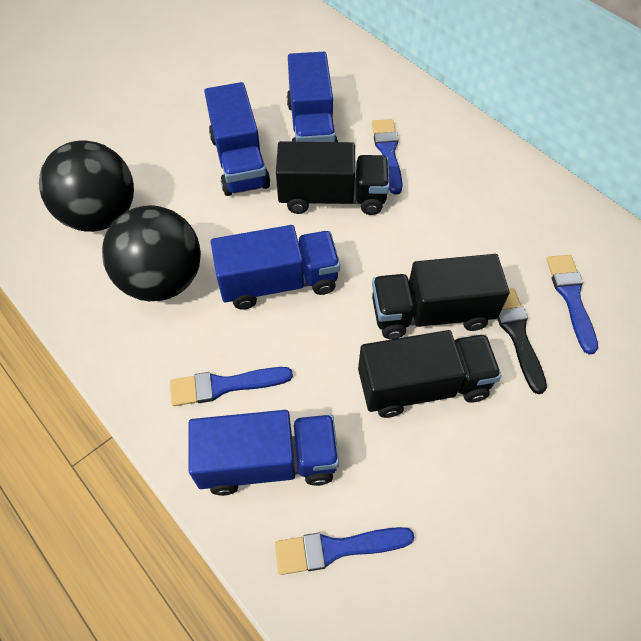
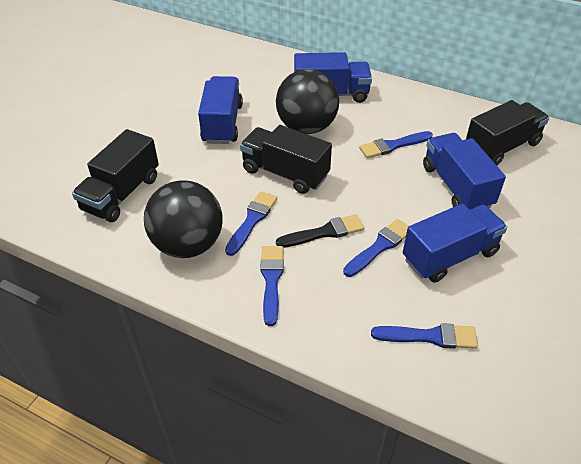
blue brush: 4 -> 5

